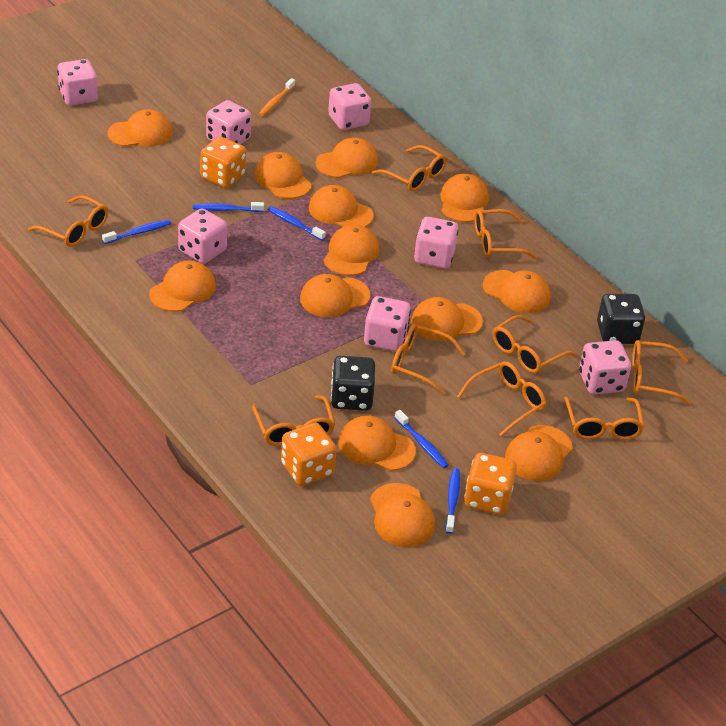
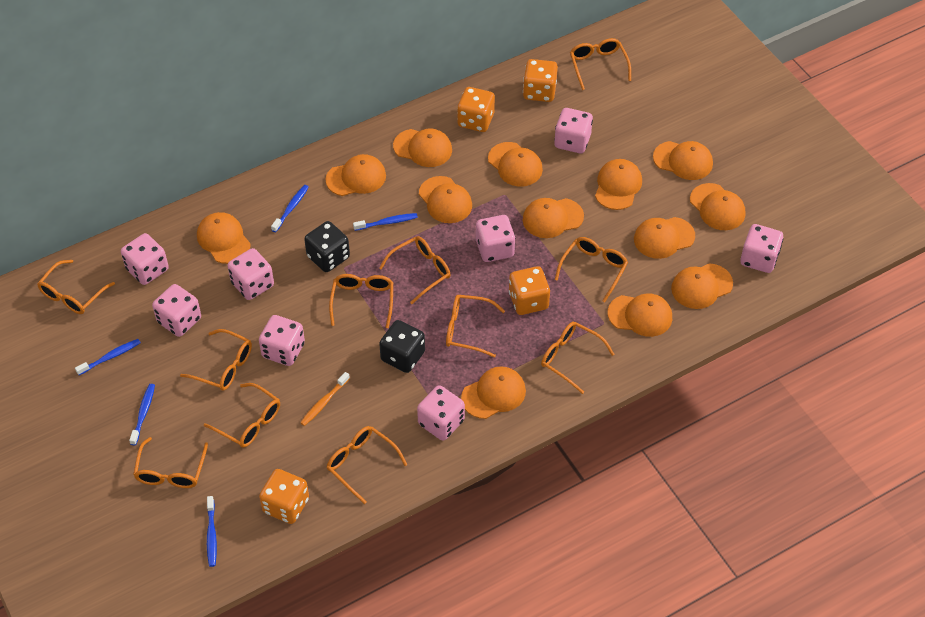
orange dice: 3 -> 4
orange glasses: 9 -> 11
pink dice: 7 -> 8

